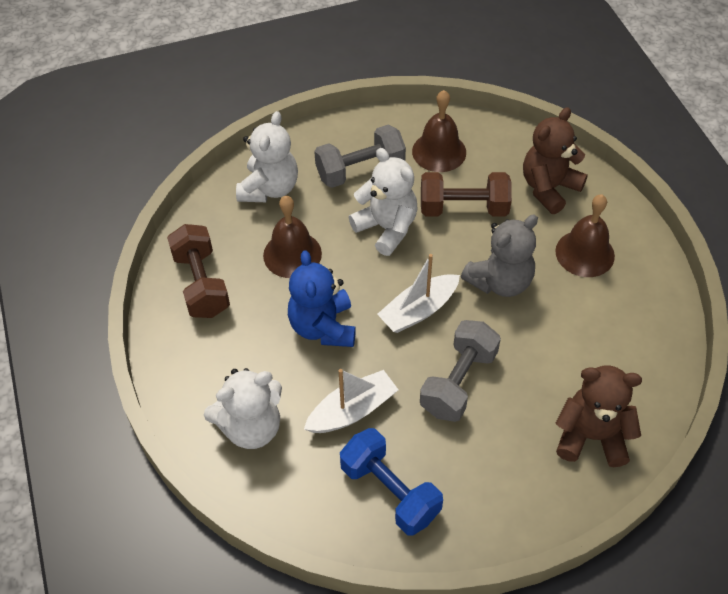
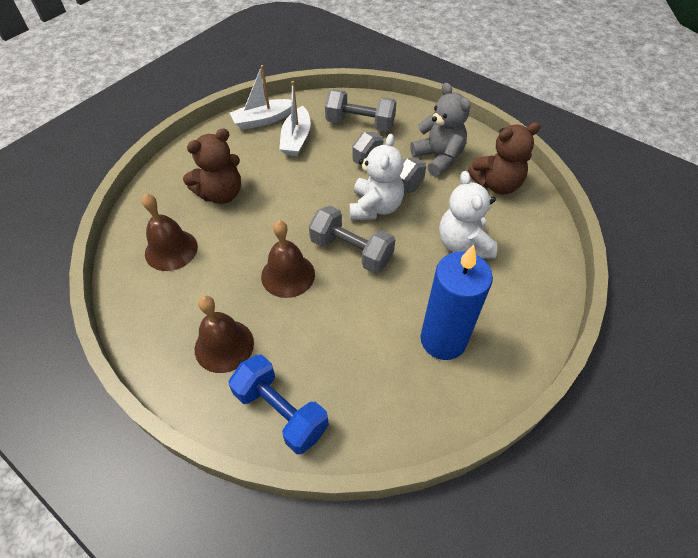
blue candle: 0 -> 1
blue teddy bear: 1 -> 0
brown dumbbell: 2 -> 0
grey dumbbell: 2 -> 3
white teddy bear: 3 -> 2

